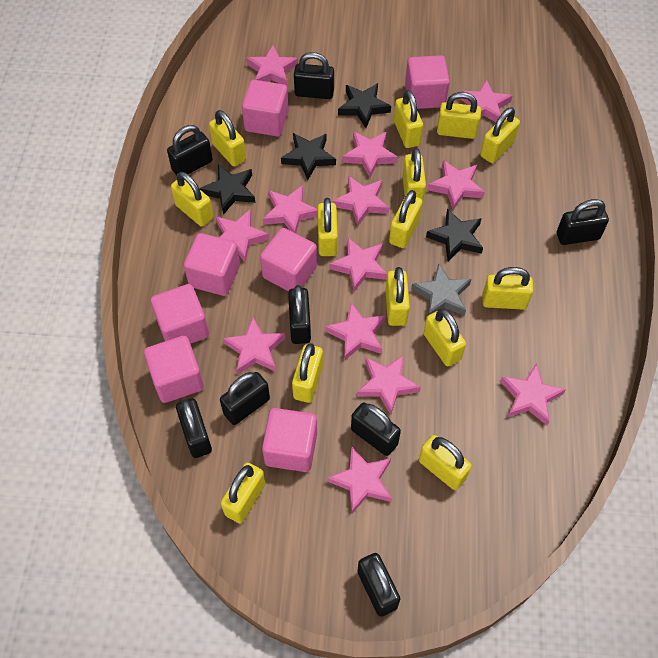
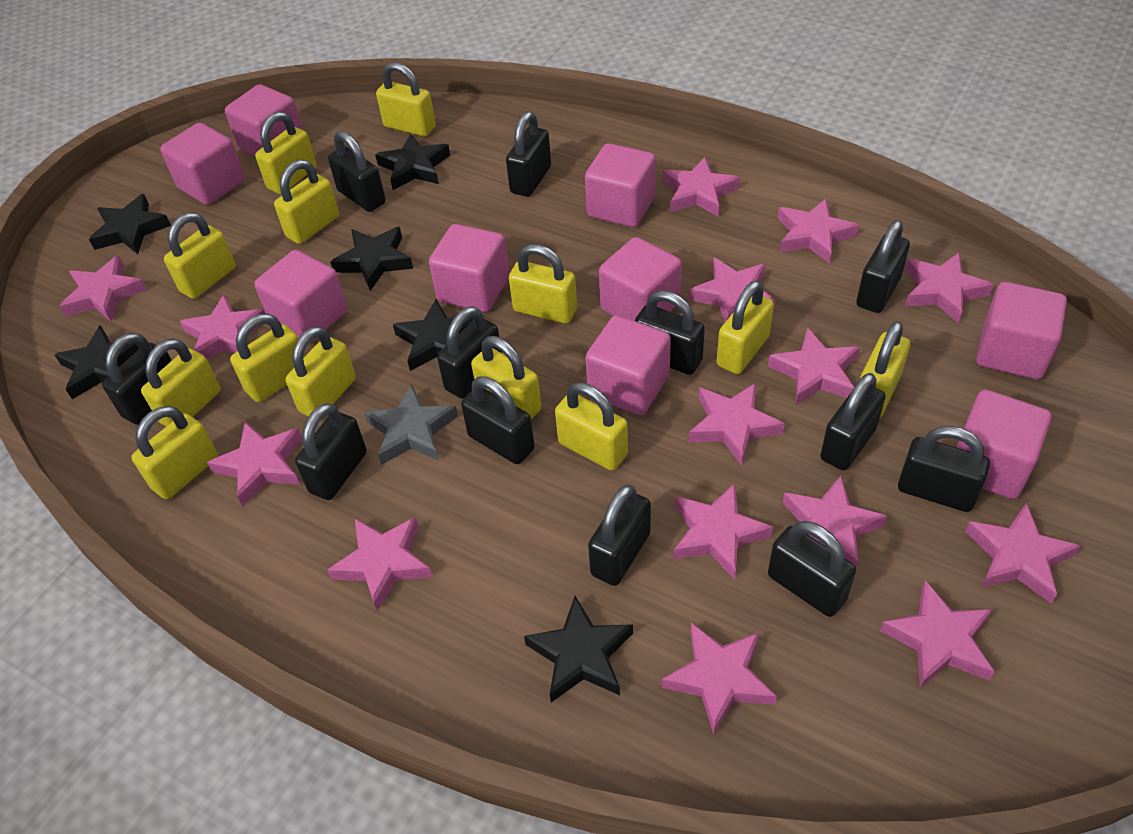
black padlock: 8 -> 12
black star: 4 -> 6
pink cube: 7 -> 9
pink star: 13 -> 15
yellow padlock: 14 -> 13

